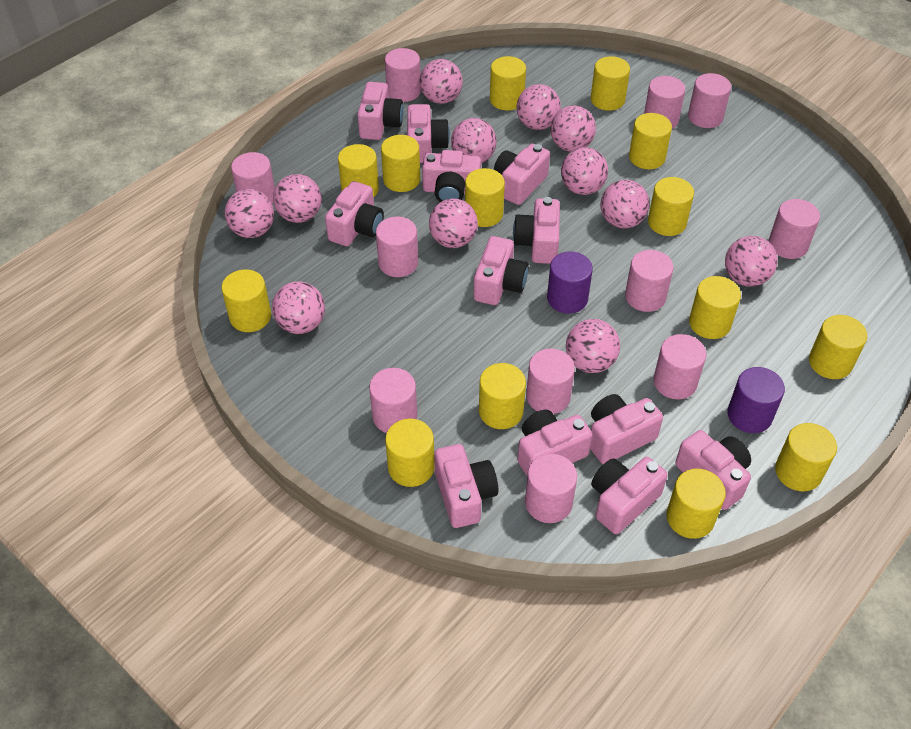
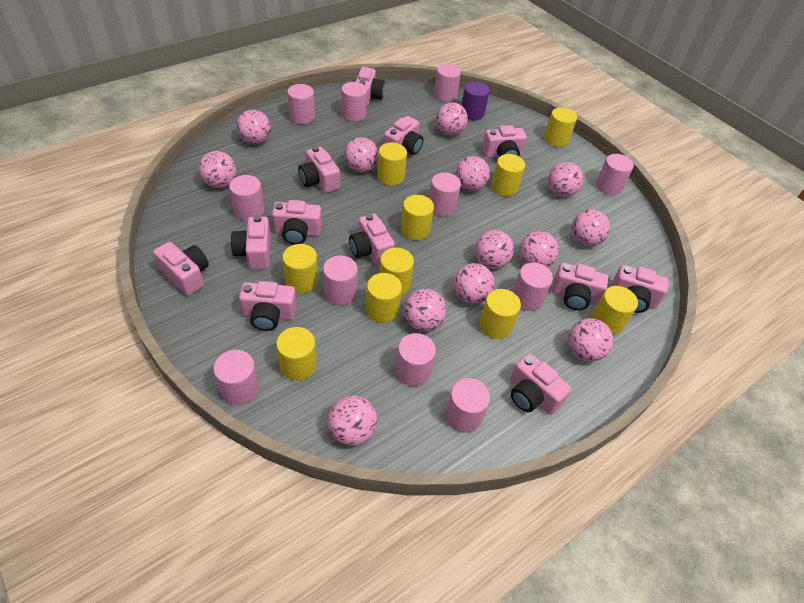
pink ball: 12 -> 13
purple cylinder: 2 -> 1
yellow cylinder: 14 -> 10

